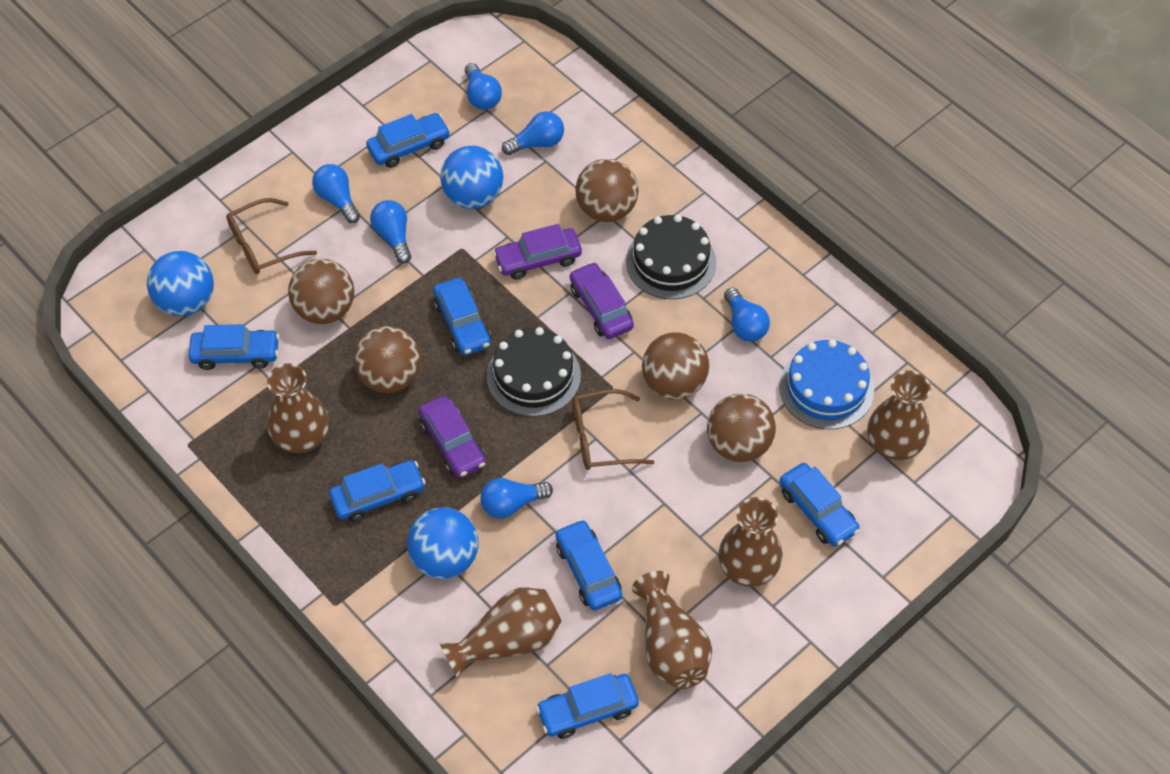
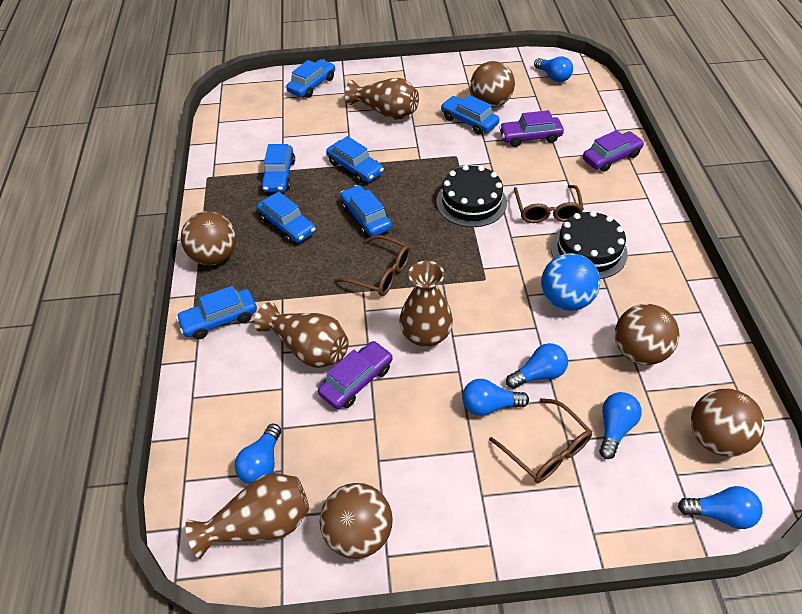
blue ball: 3 -> 1
blue cake: 1 -> 0
brown glasses: 2 -> 3
brown vase: 5 -> 4

